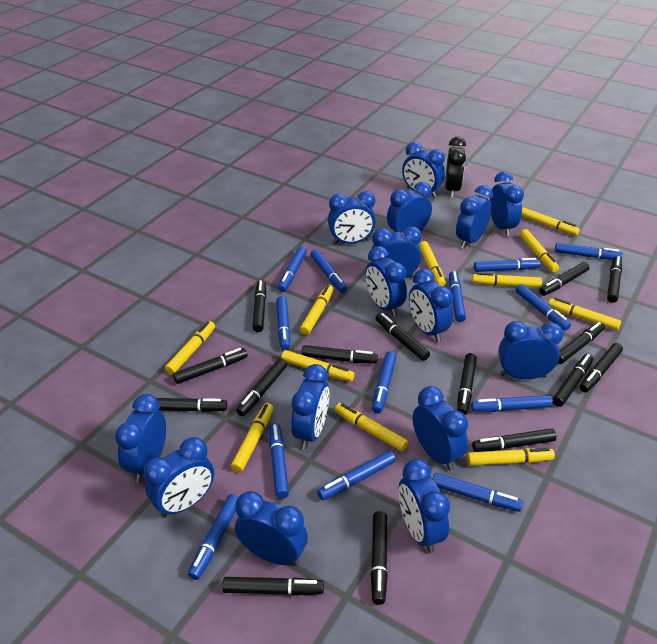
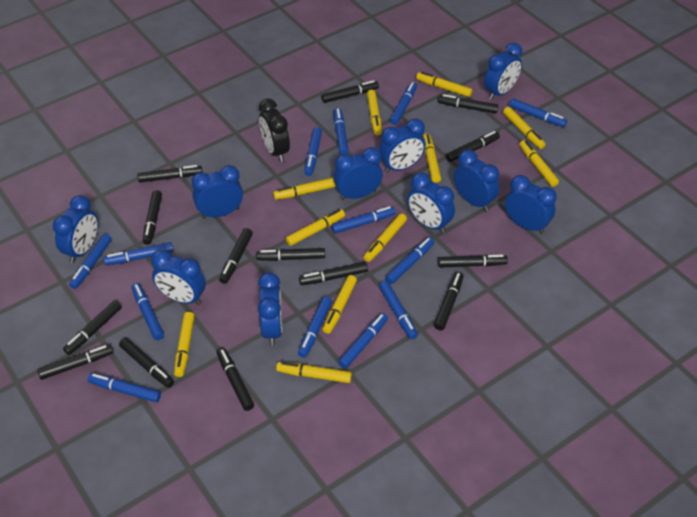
black marker: 15 -> 14
blue clock: 15 -> 10

